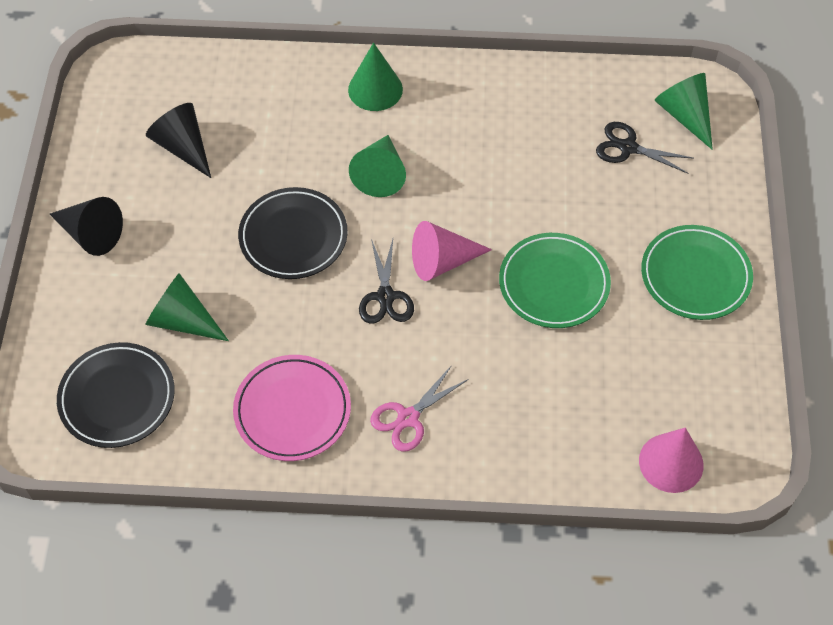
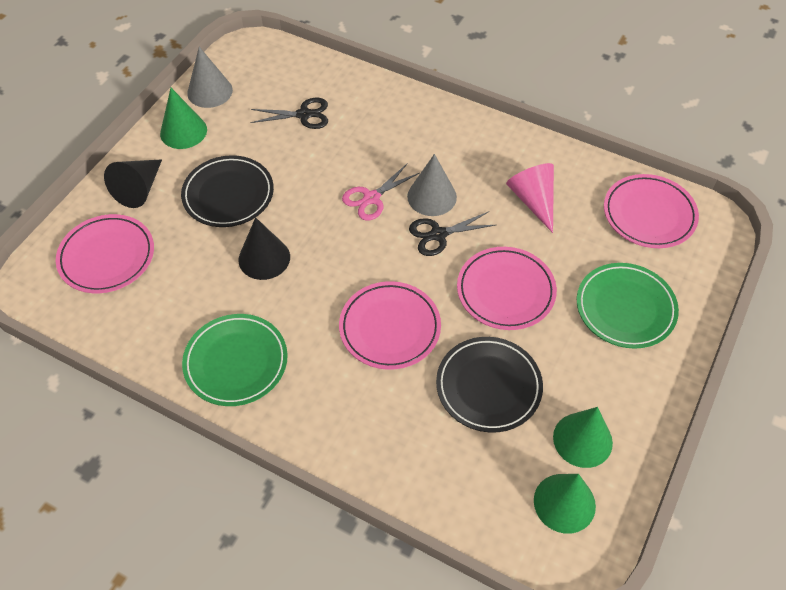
green cone: 4 -> 3
grey cone: 0 -> 2
pink cone: 2 -> 1
pink plate: 1 -> 4

